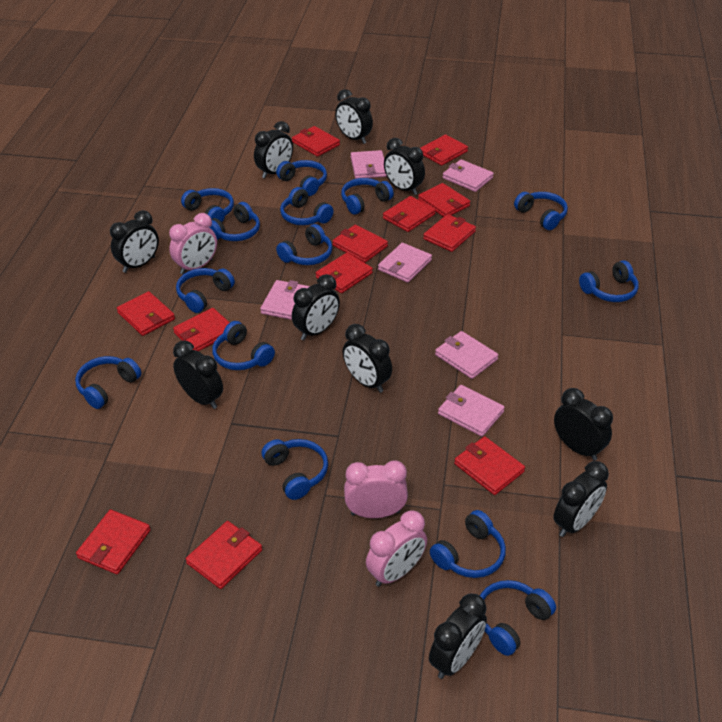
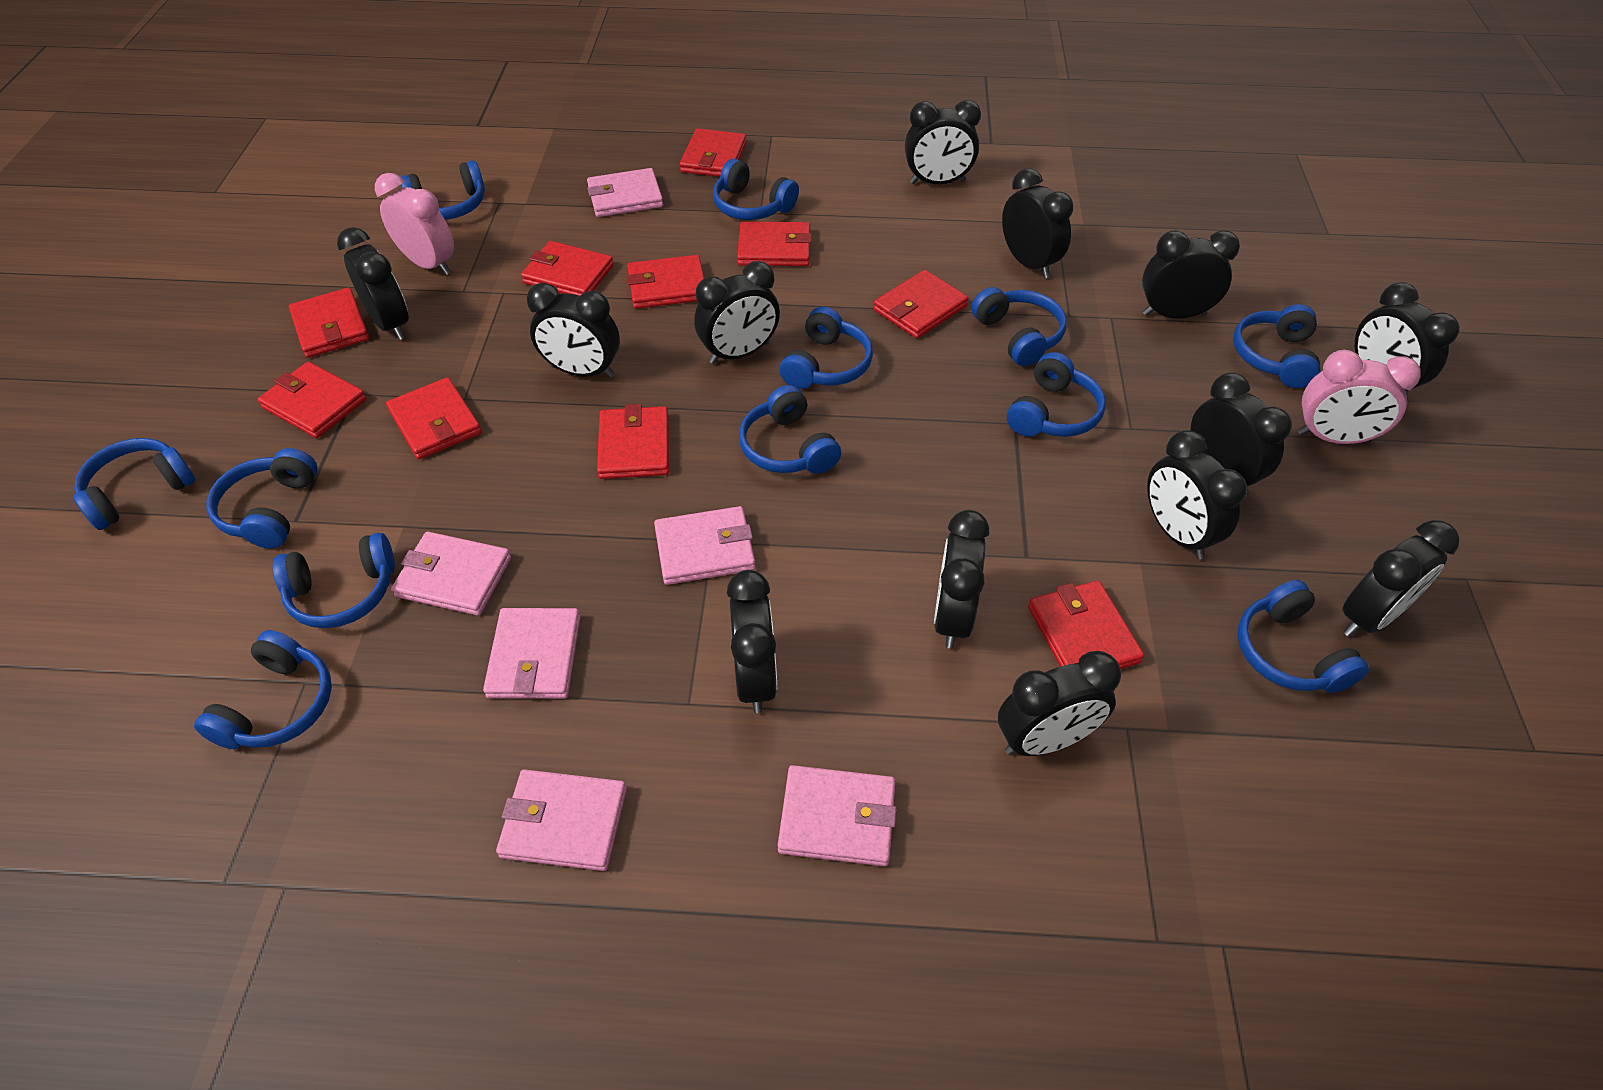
black clock: 10 -> 13
blue headphones: 14 -> 12
pink clock: 3 -> 2
red wallet: 12 -> 10

